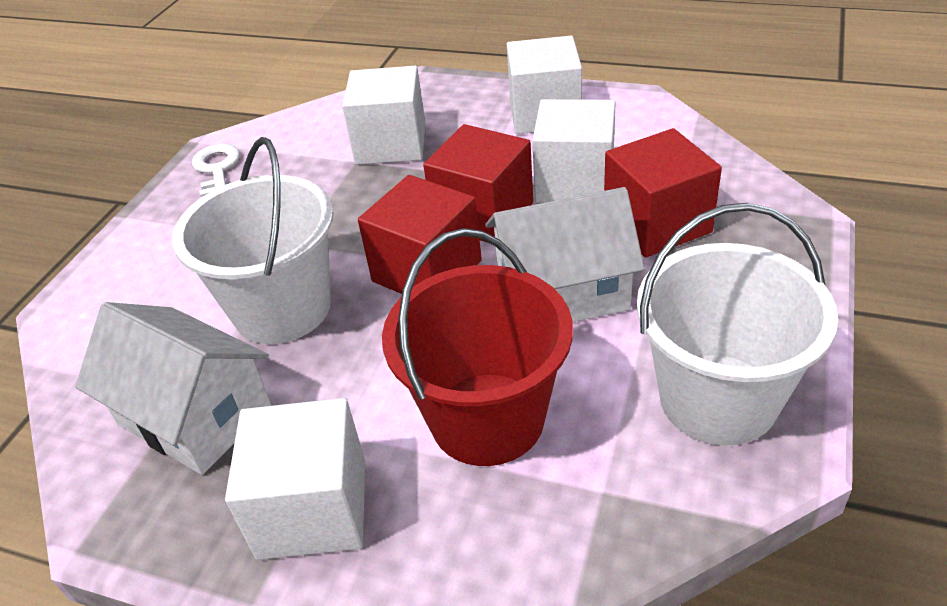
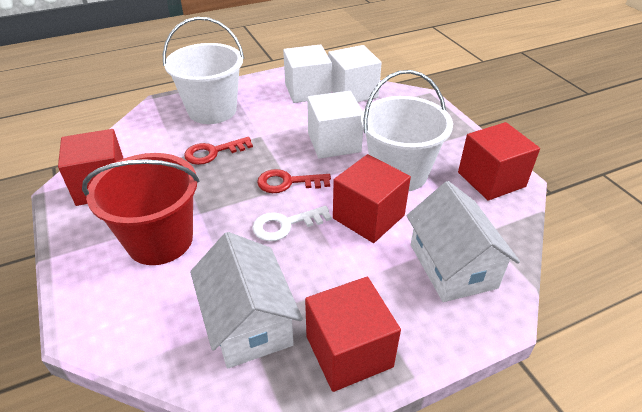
red cube: 3 -> 4
red key: 0 -> 2
white cube: 4 -> 3

